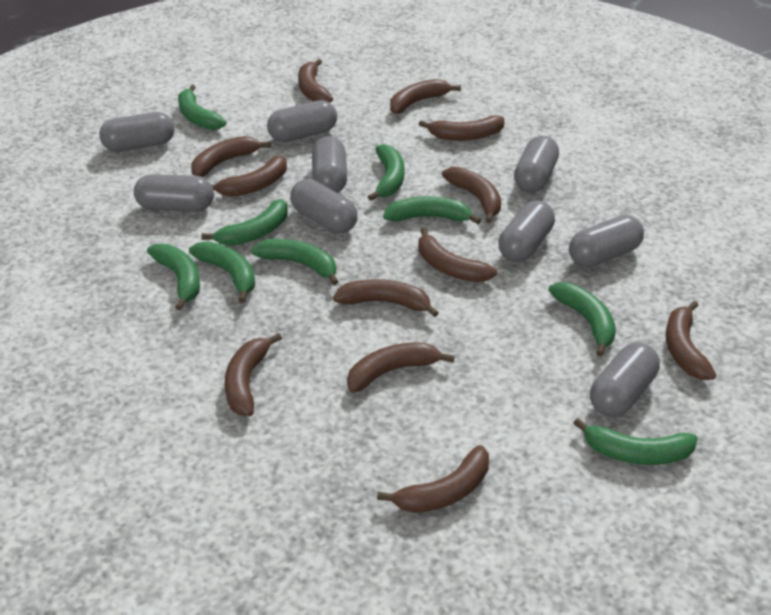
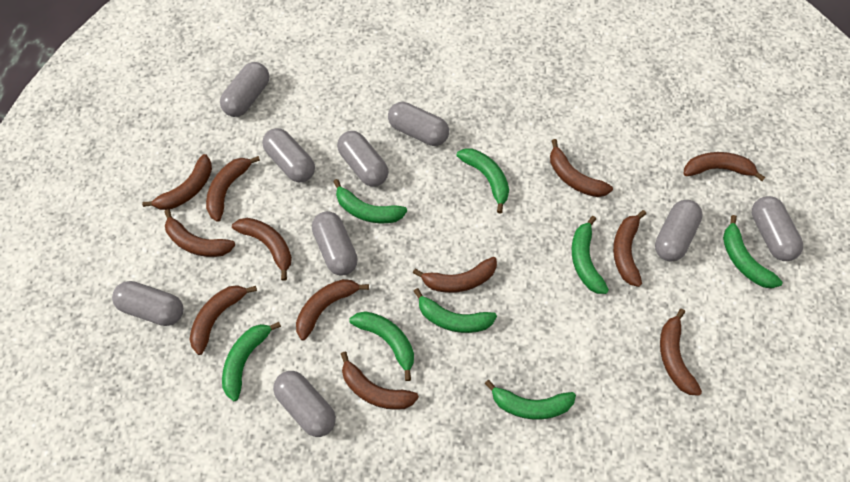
green banana: 9 -> 8

